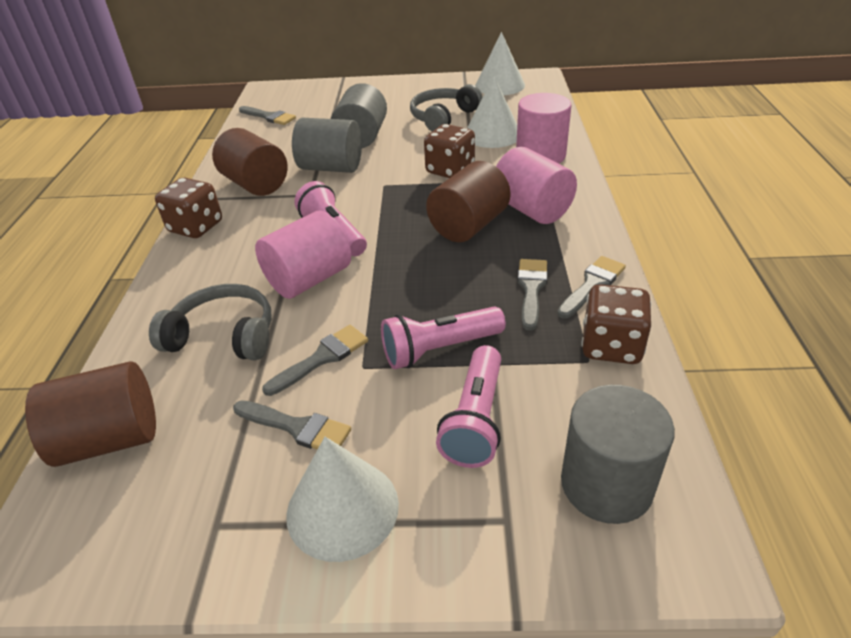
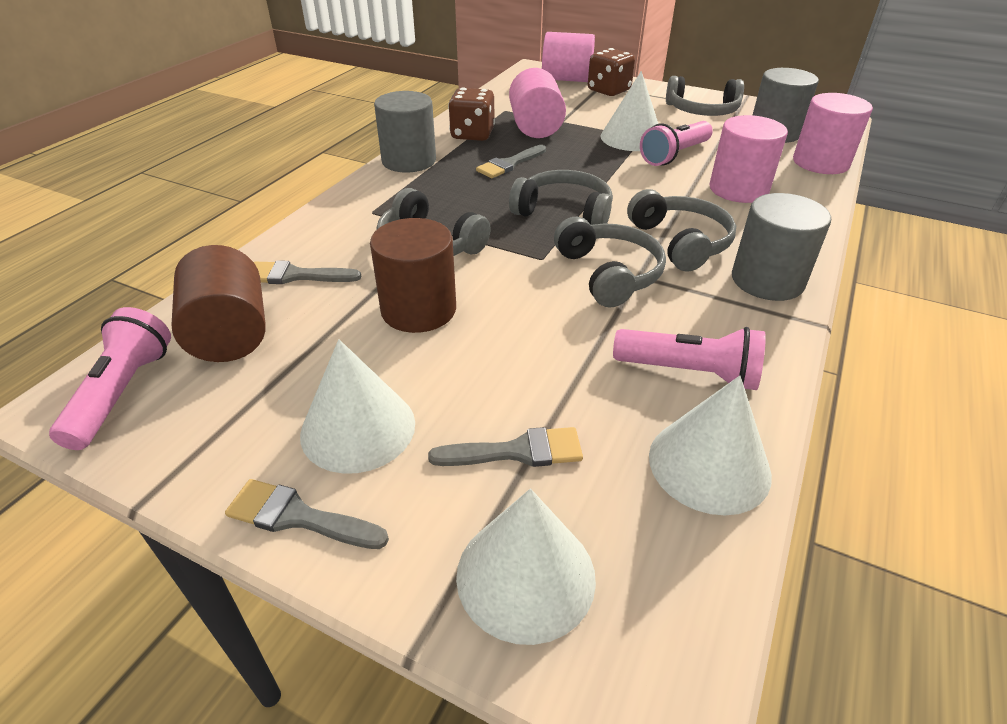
brown cylinder: 3 -> 2
brown dice: 3 -> 2
grey brush: 5 -> 4
grey headphones: 2 -> 5
pink cylinder: 3 -> 4
white cone: 3 -> 4

